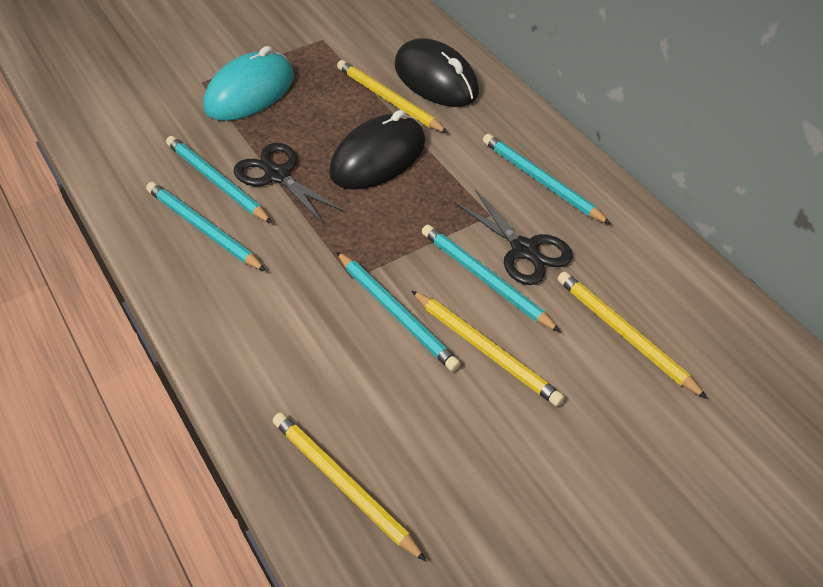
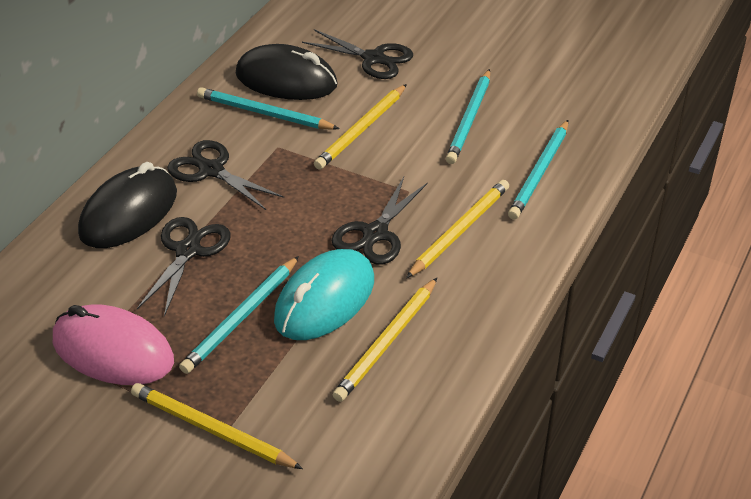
black scissors: 2 -> 4
pink mouse: 0 -> 1
turquoise pencil: 5 -> 4

